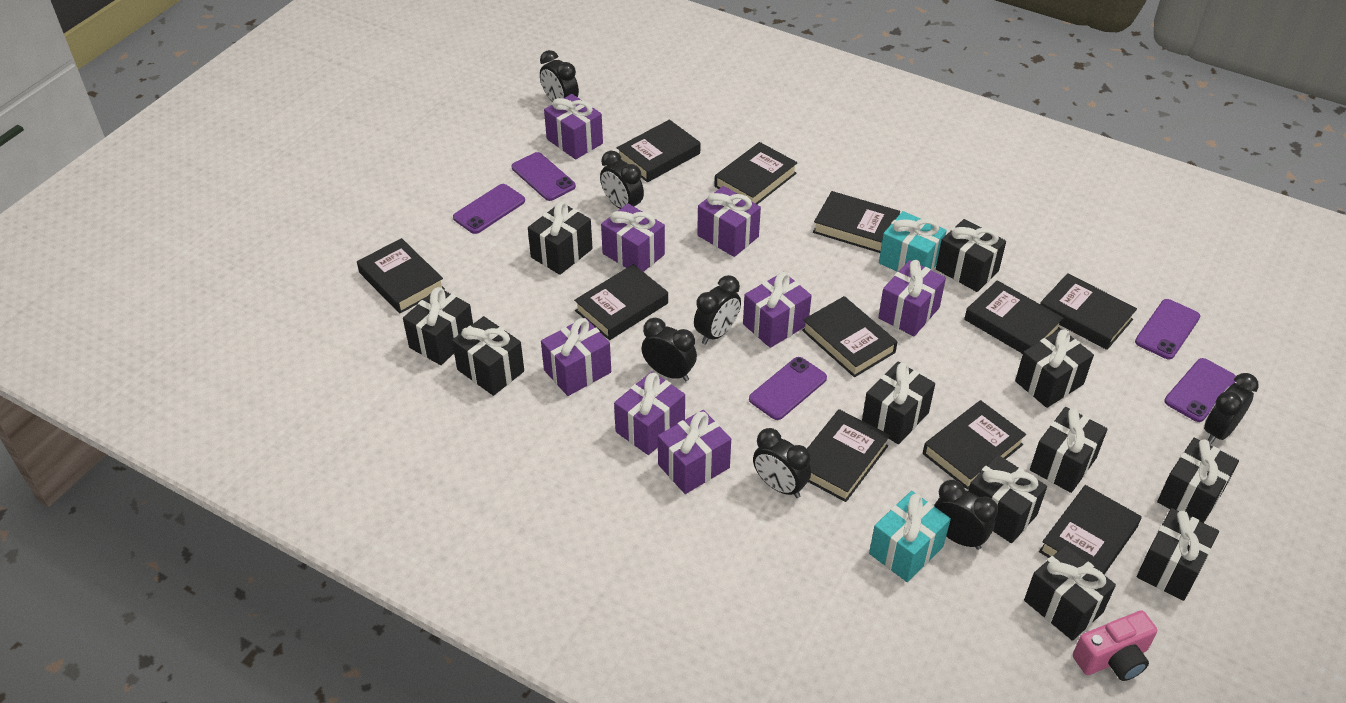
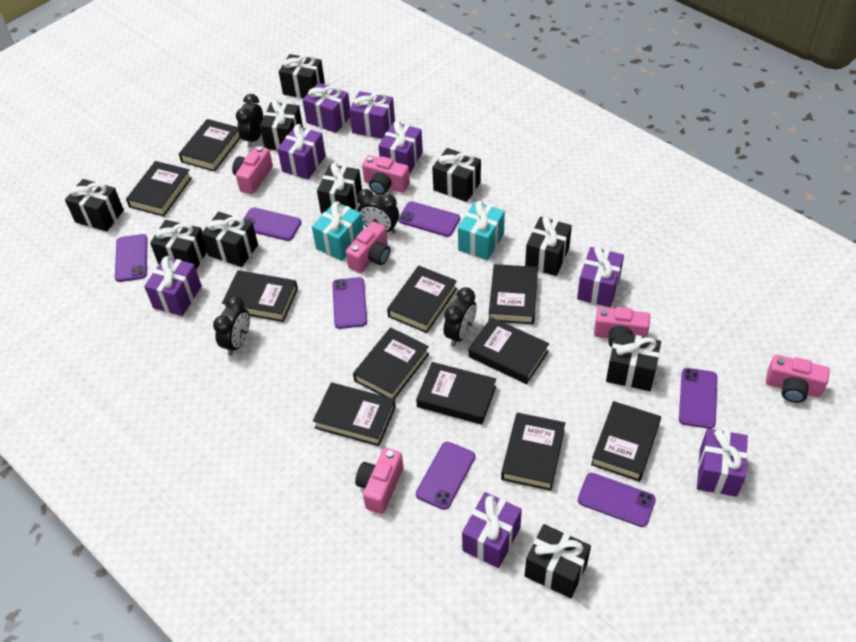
black clock: 7 -> 4
black gift: 11 -> 10
pink camera: 1 -> 6
purple phone: 5 -> 7

